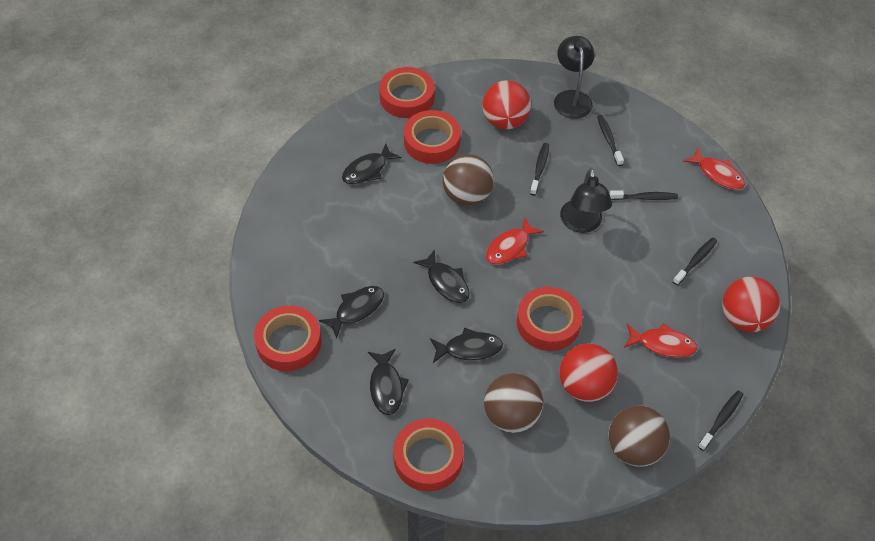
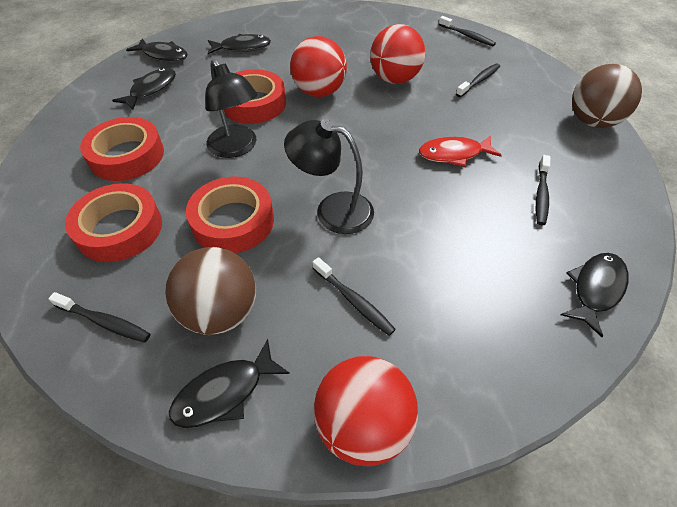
brown ball: 3 -> 2
red fish: 3 -> 1
red tape: 5 -> 4

